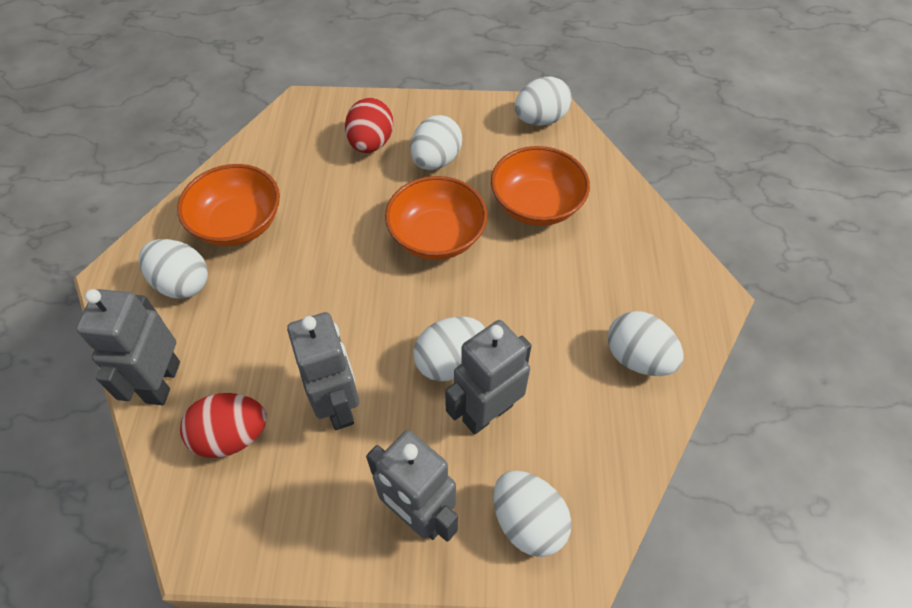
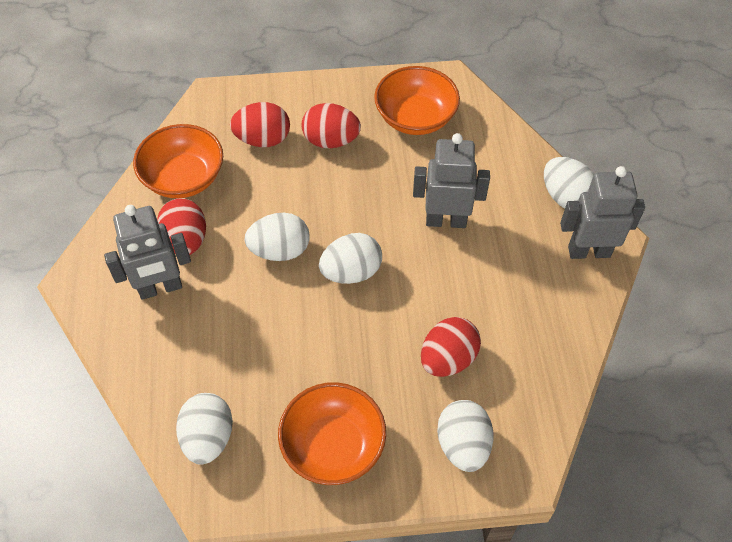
grey robot: 4 -> 3
red egg: 2 -> 4
white egg: 6 -> 5

